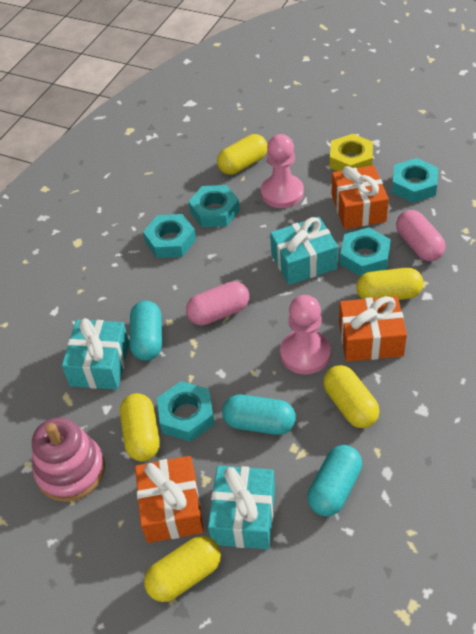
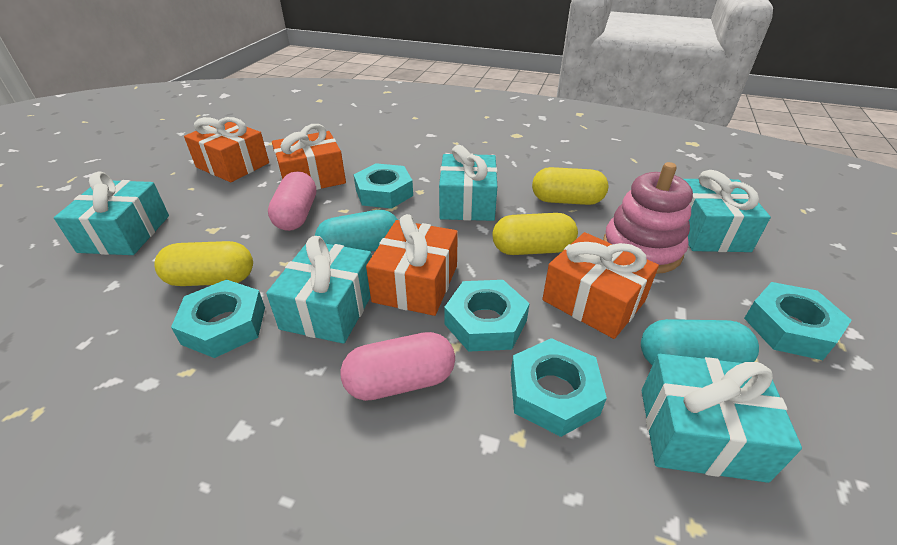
orange gift: 3 -> 4
pink pawn: 2 -> 0
turquoise capsule: 3 -> 2
turquoise gift: 3 -> 5
yellow capsule: 5 -> 3
yellow nut: 1 -> 0

